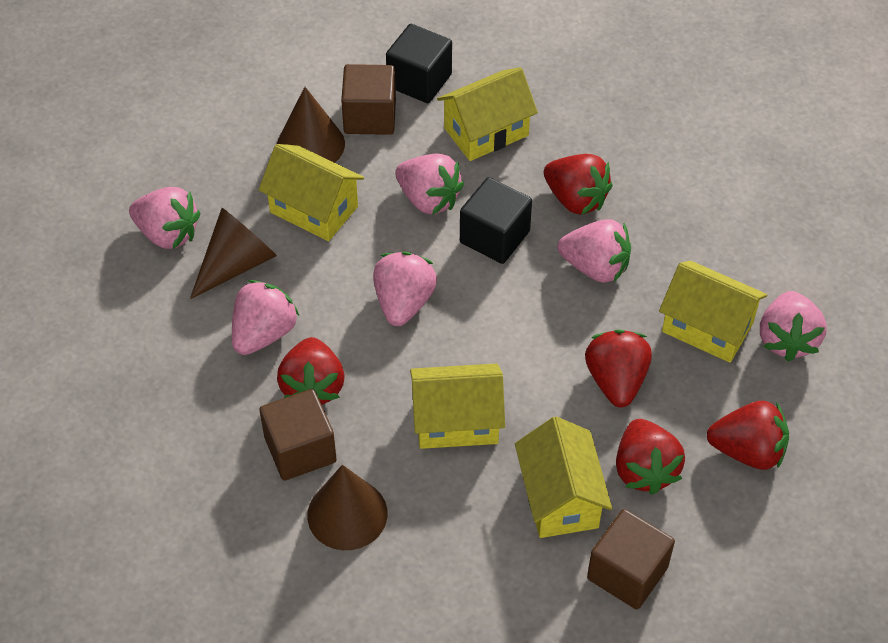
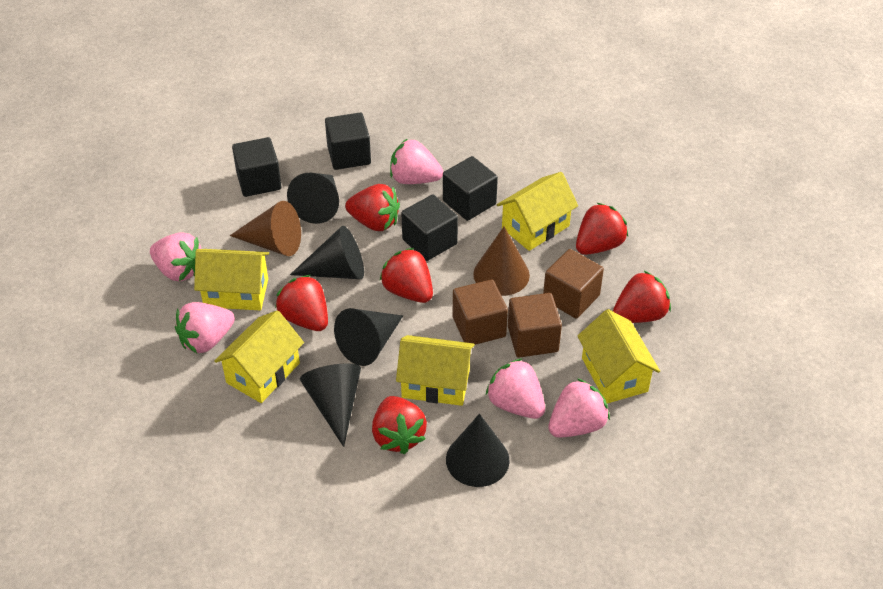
black cone: 0 -> 5
black cube: 2 -> 4
brown cone: 3 -> 2
pink strawberry: 6 -> 5
red strawberry: 5 -> 6

